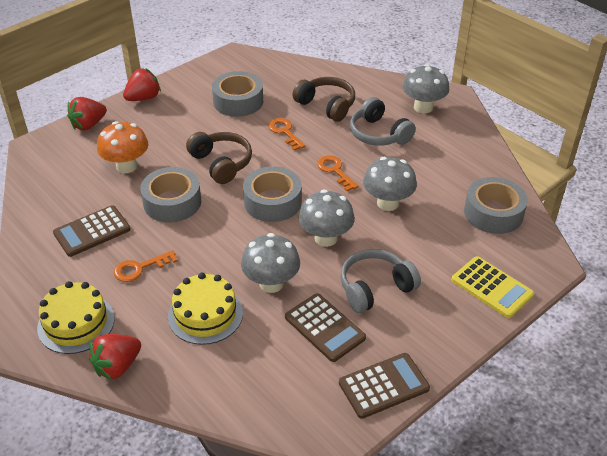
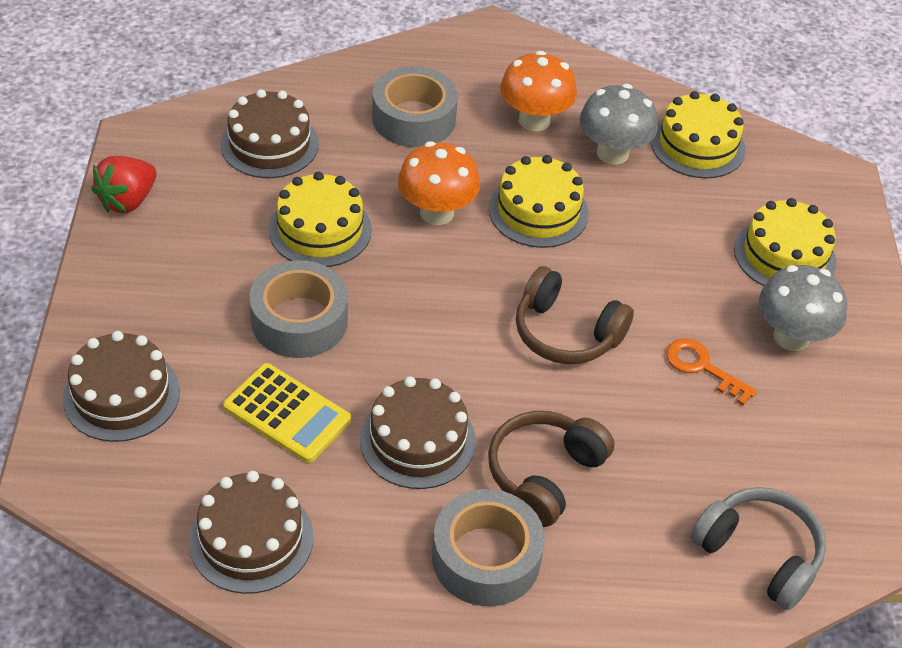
brown cake: 0 -> 4
brown calculator: 3 -> 0
grey headphones: 2 -> 1
grey mushroom: 4 -> 2
grey tape: 4 -> 3
orange key: 3 -> 1
orange mushroom: 1 -> 2
red strawberry: 3 -> 1
yellow cake: 2 -> 4

